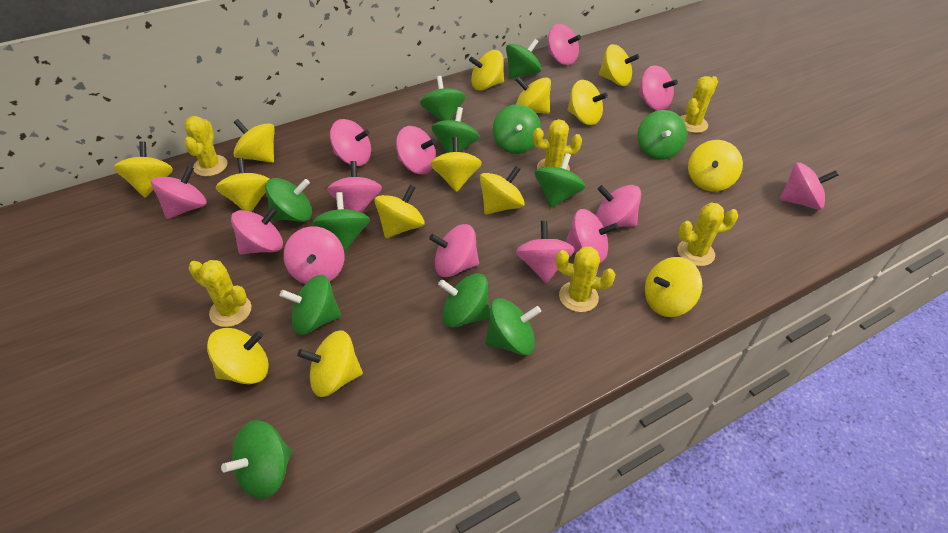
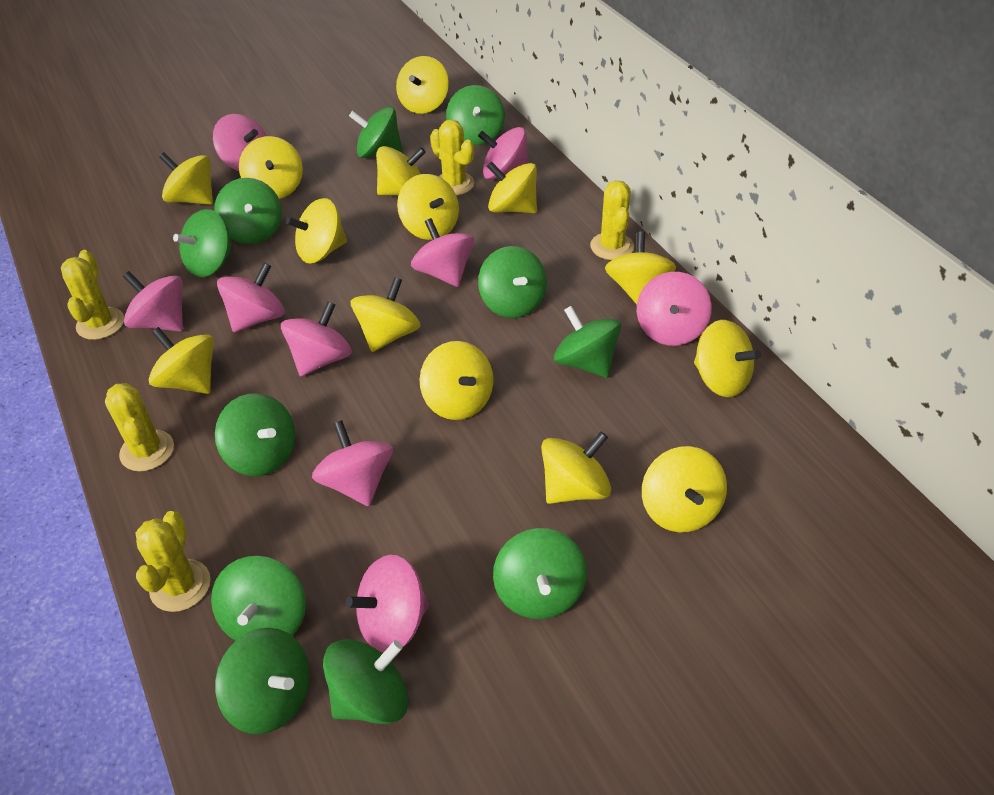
green spinning top: 12 -> 11
pink spinning top: 13 -> 9
yellow cactus: 6 -> 5

